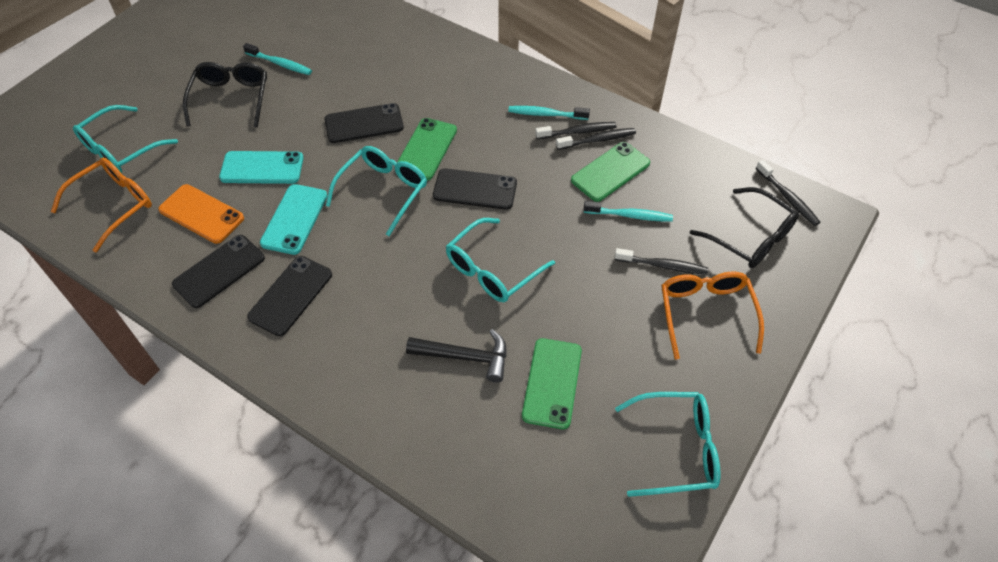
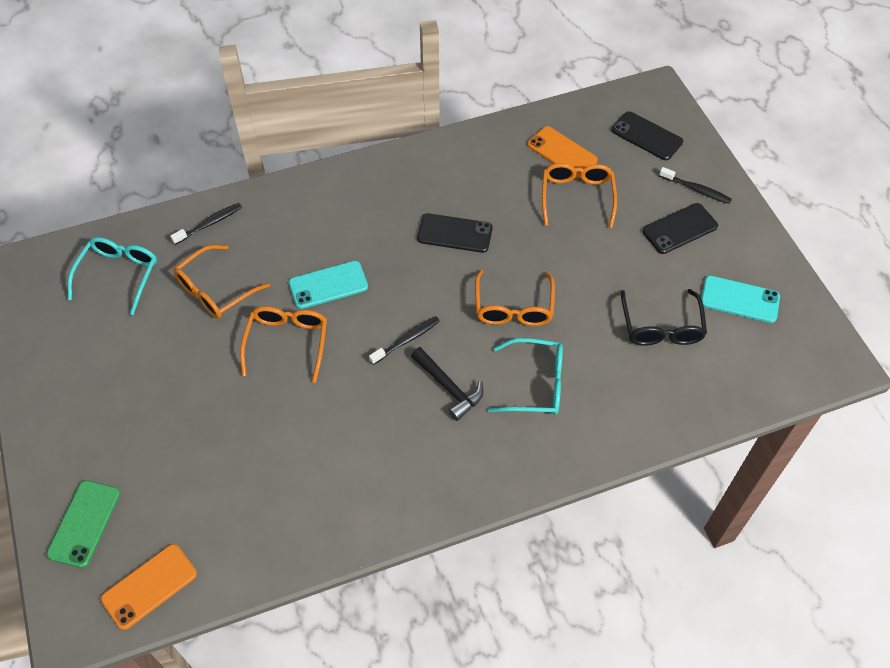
black glasses: 2 -> 1
black phone: 4 -> 3
black toothbrush: 4 -> 3
green phone: 3 -> 1
orange glasses: 2 -> 4
orange phone: 1 -> 2
turquoise glasses: 4 -> 2
turquoise toothbrush: 3 -> 0

